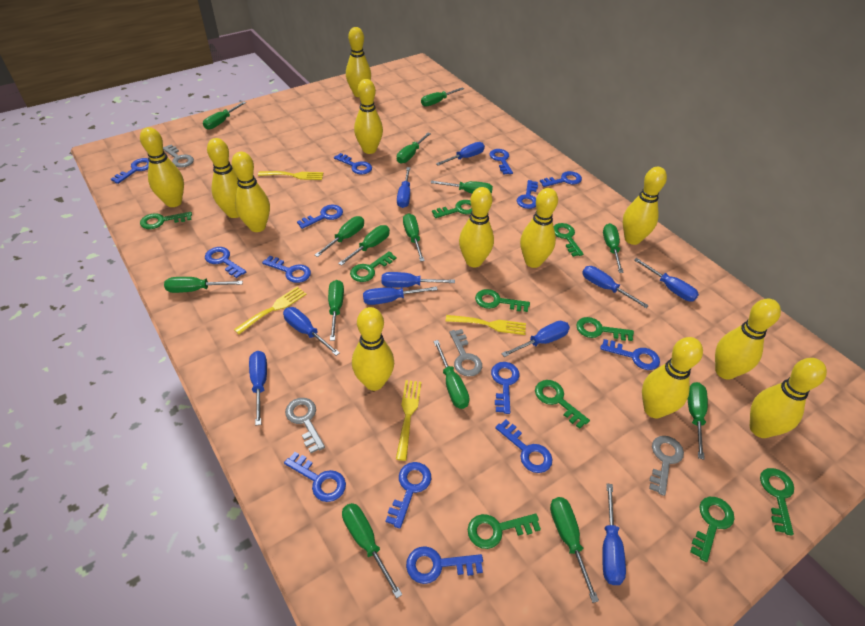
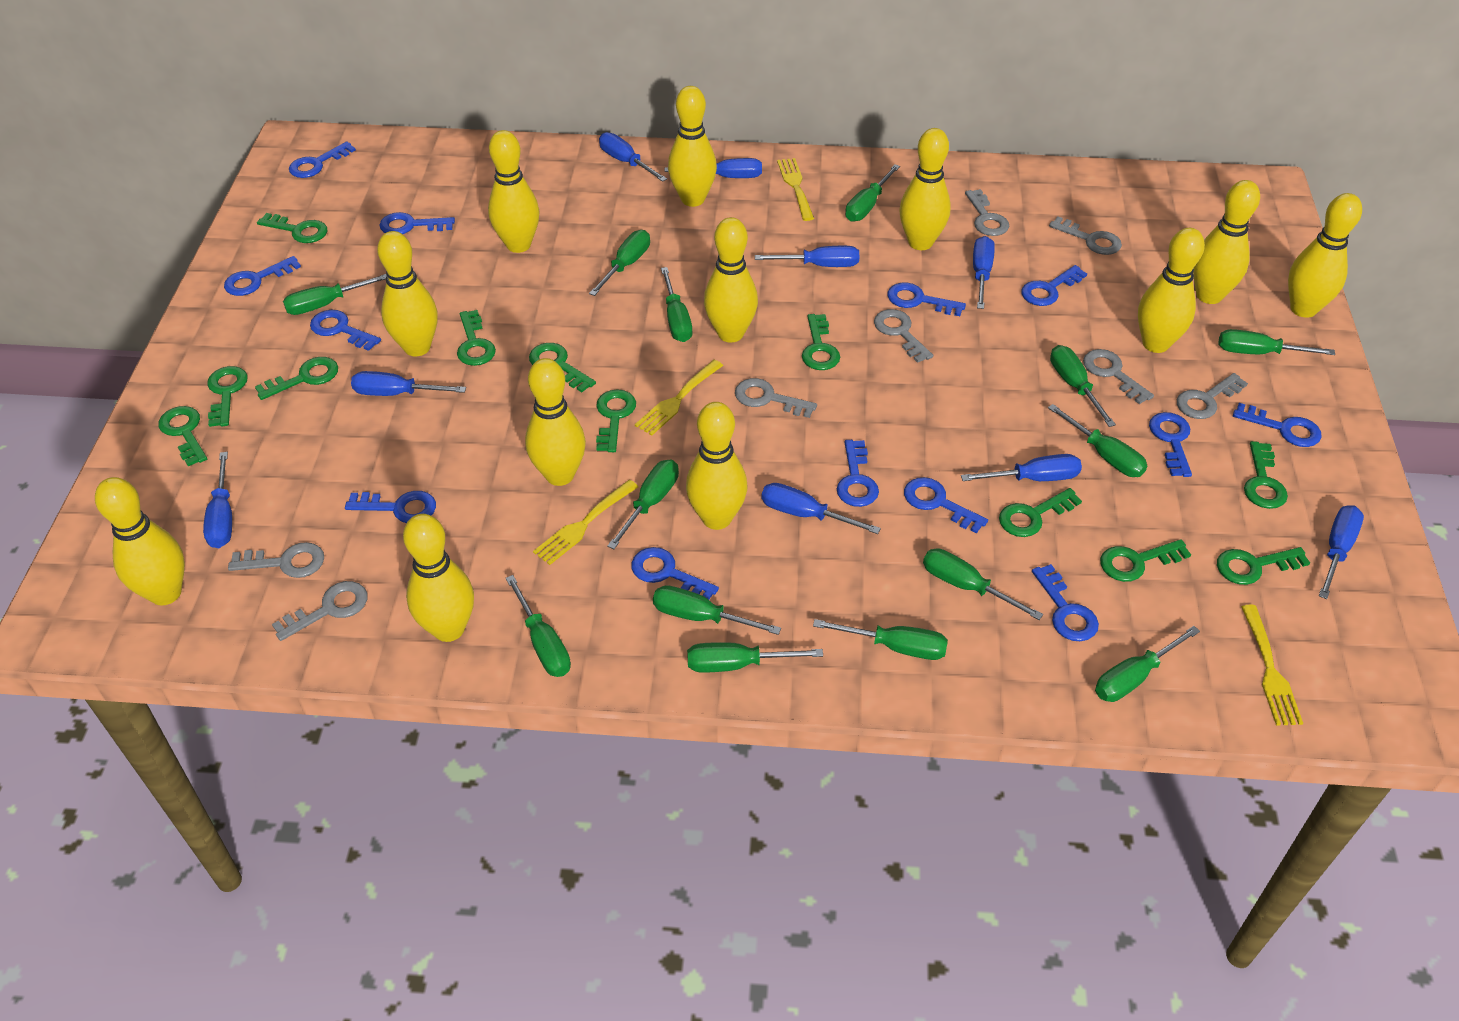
blue key: 14 -> 13
blue screwdriver: 10 -> 9
green key: 10 -> 12
grey key: 4 -> 8

